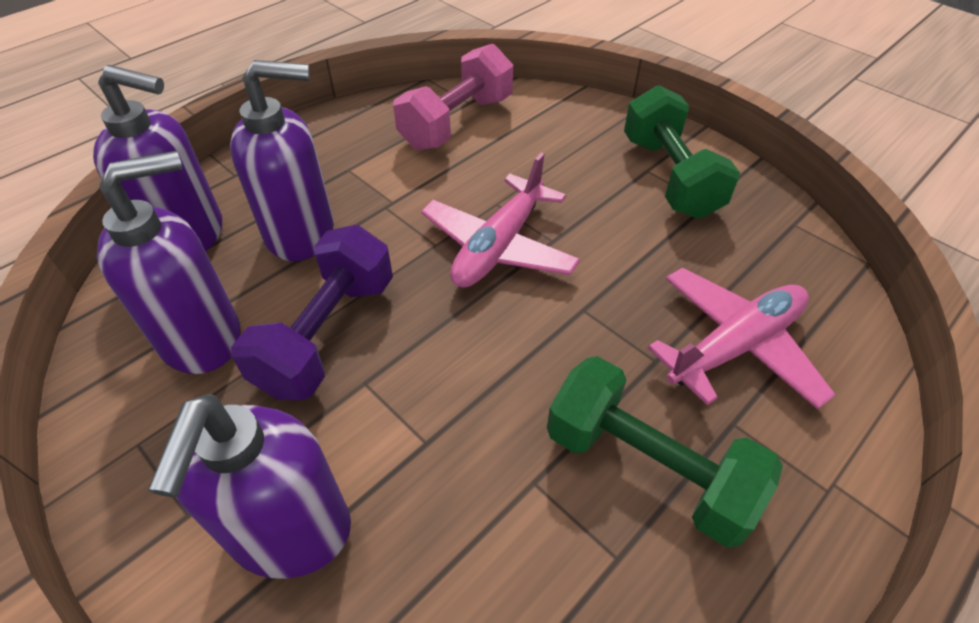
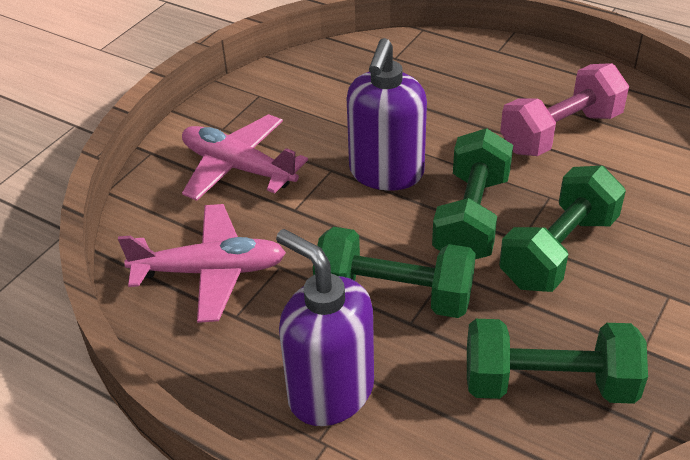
green dumbbell: 2 -> 4
purple dumbbell: 1 -> 0
purple soap dispenser: 4 -> 2

